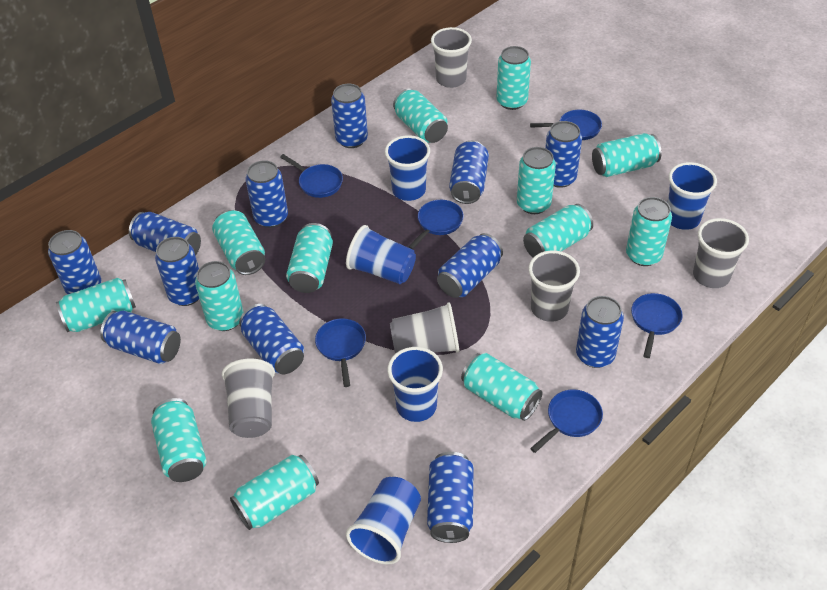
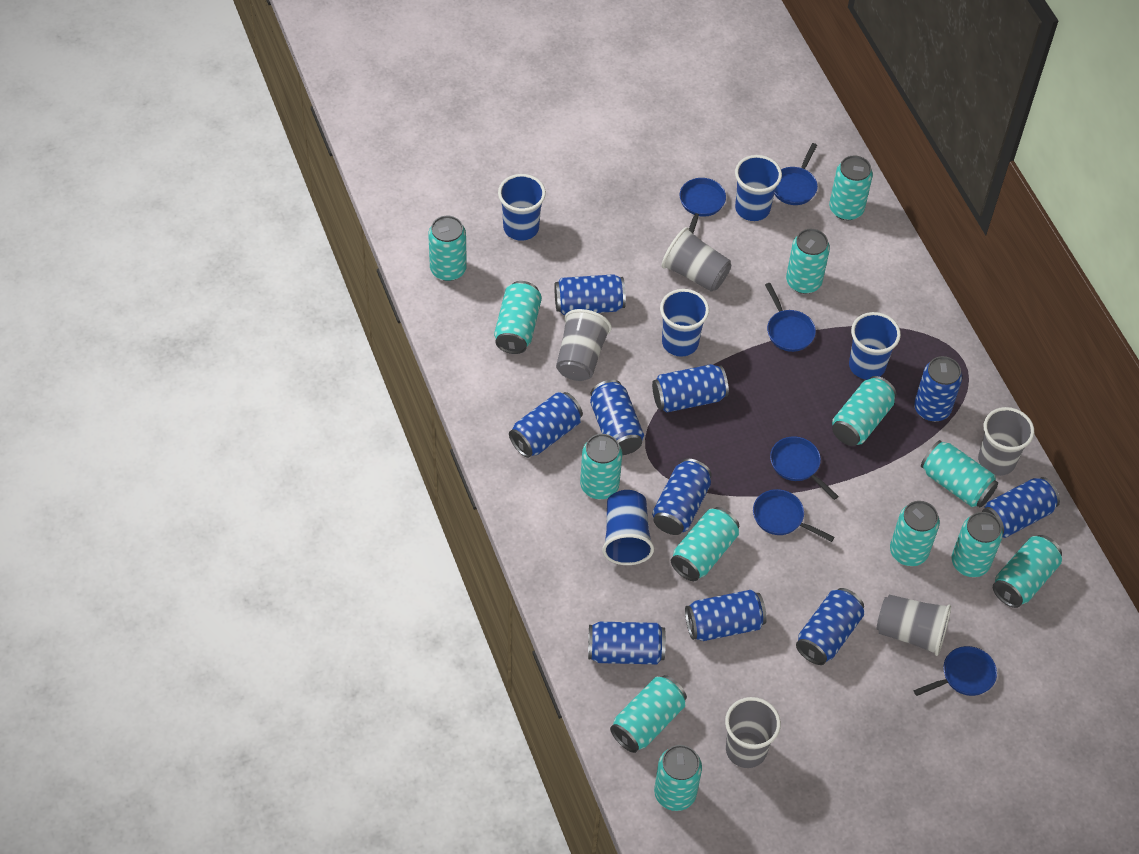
blue can: 12 -> 10

